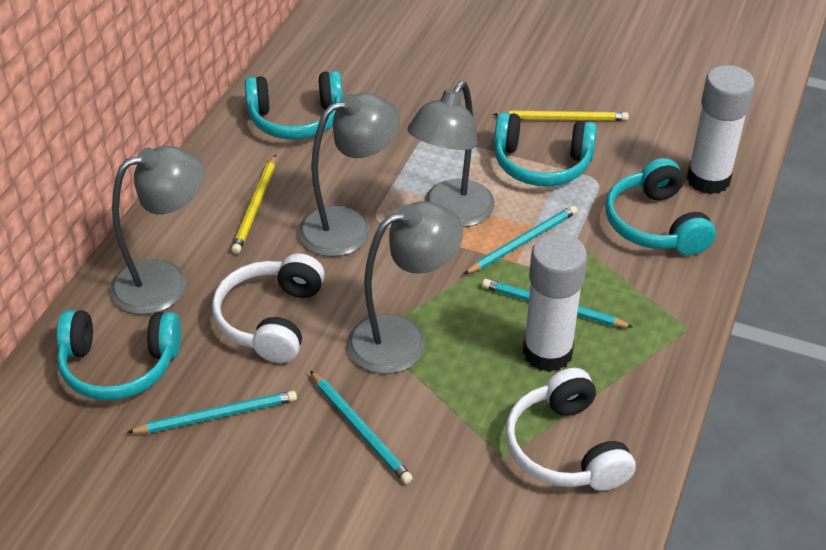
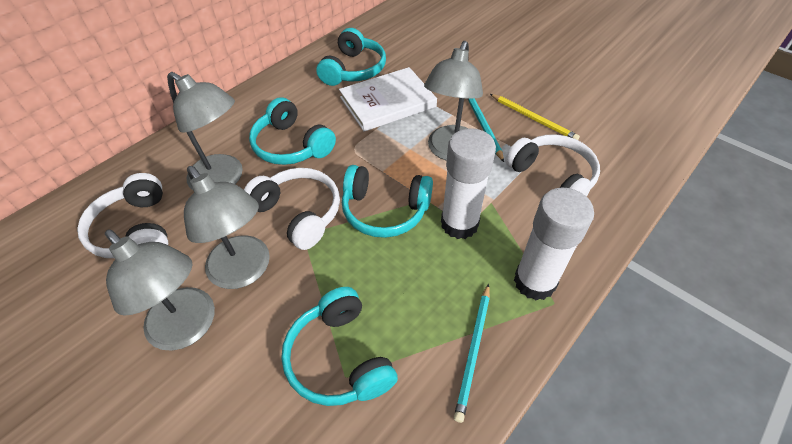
turquoise pencil: 4 -> 2
white book: 0 -> 1
white headphones: 2 -> 3
yellow pencil: 2 -> 1

